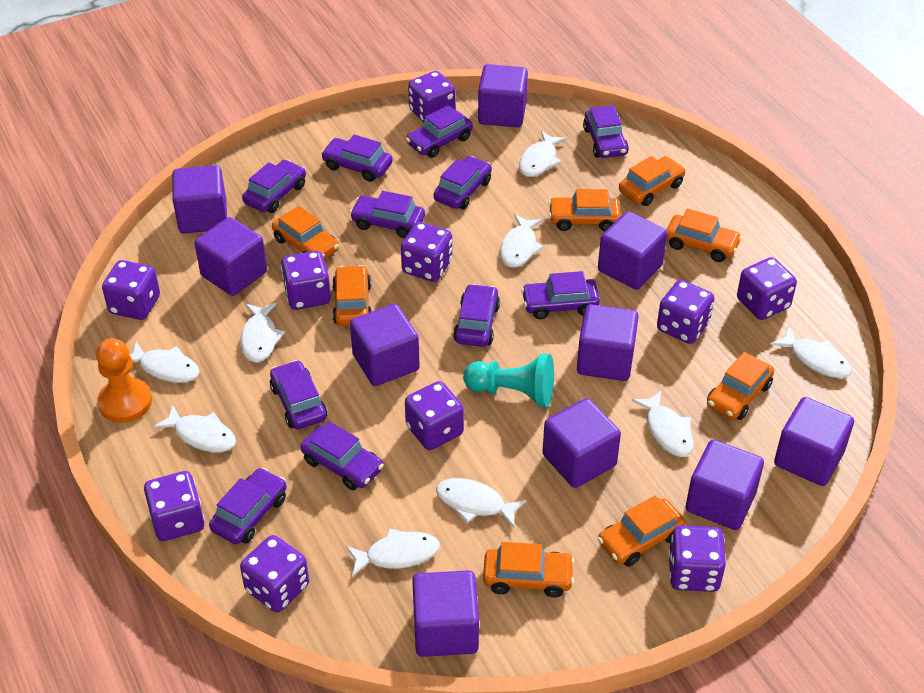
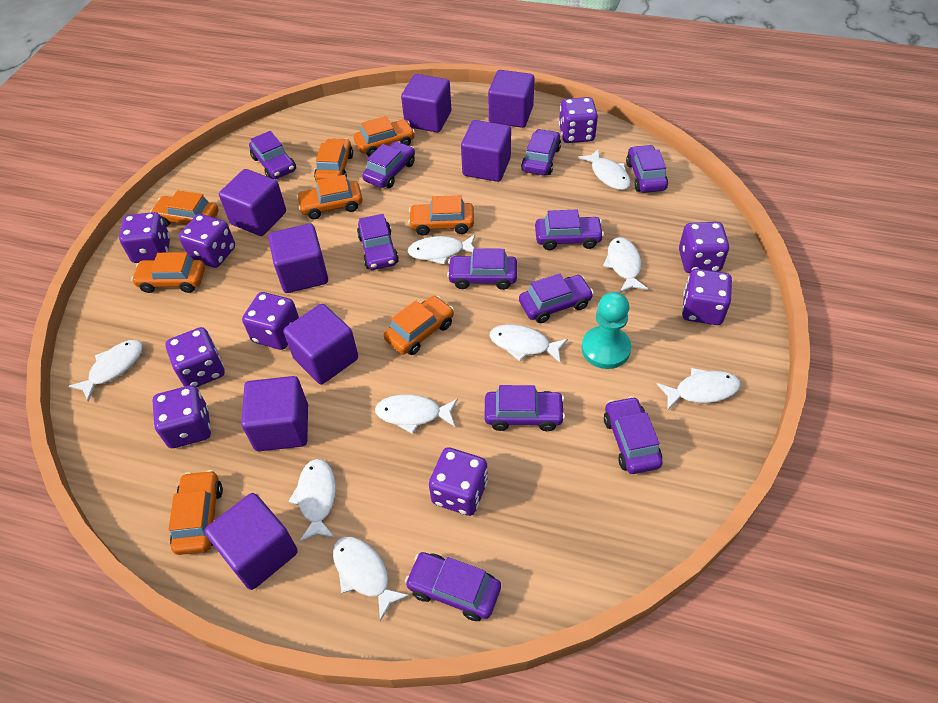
orange pawn: 1 -> 0
purple cube: 10 -> 8
purple dice: 10 -> 9

